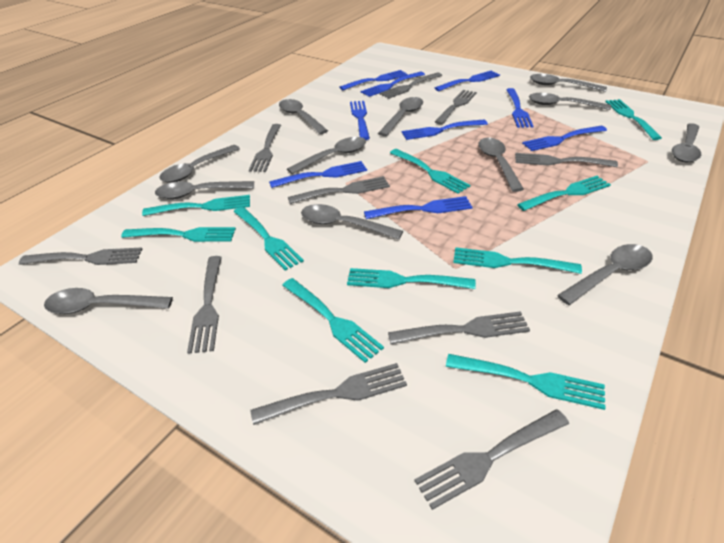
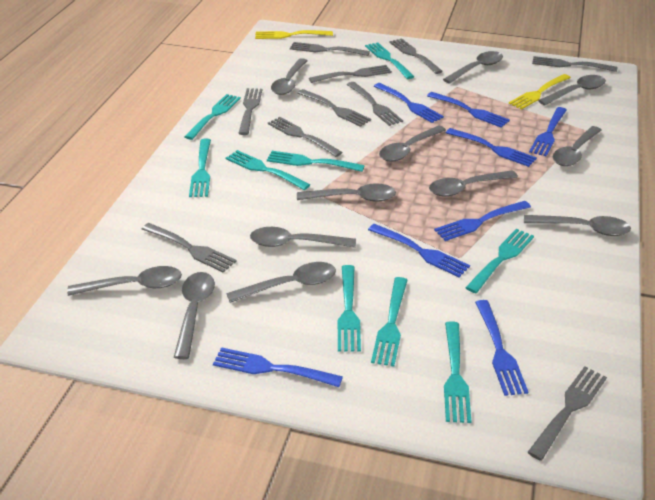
blue fork: 9 -> 8
turquoise fork: 10 -> 9
yellow fork: 0 -> 2

